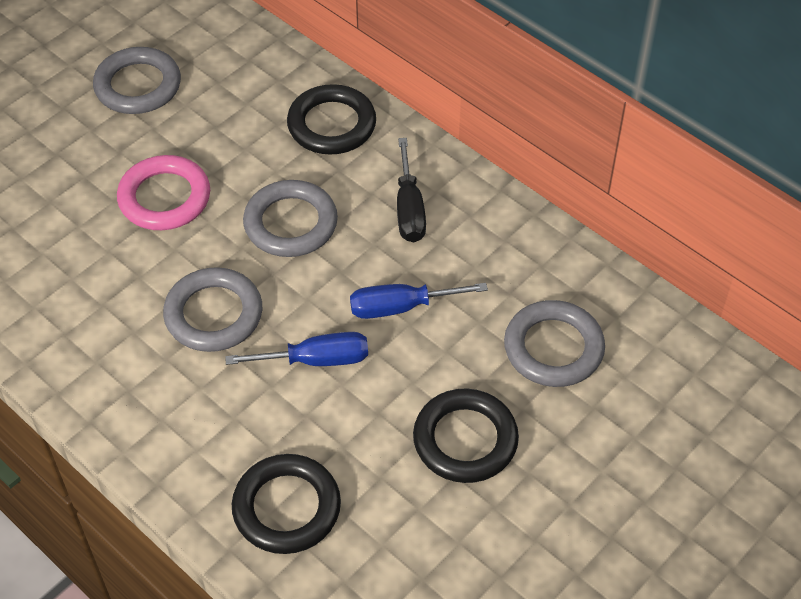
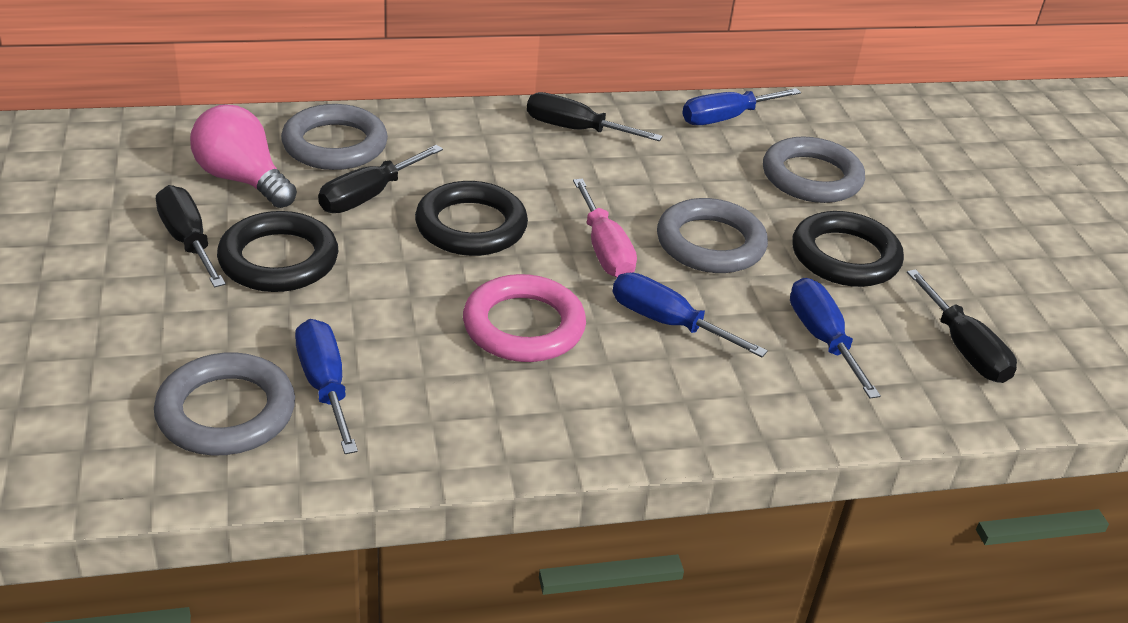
black screwdriver: 1 -> 4
blue screwdriver: 2 -> 4
pink light bulb: 0 -> 1
pink screwdriver: 0 -> 1

